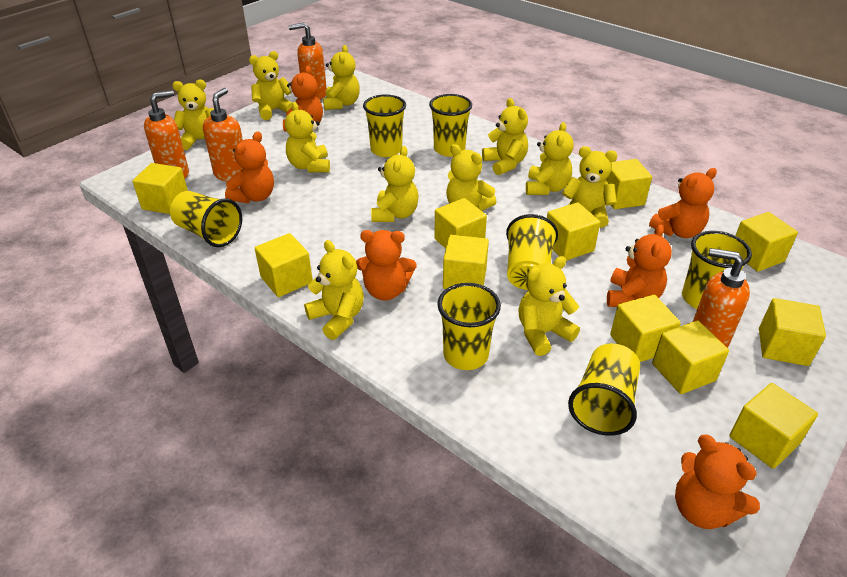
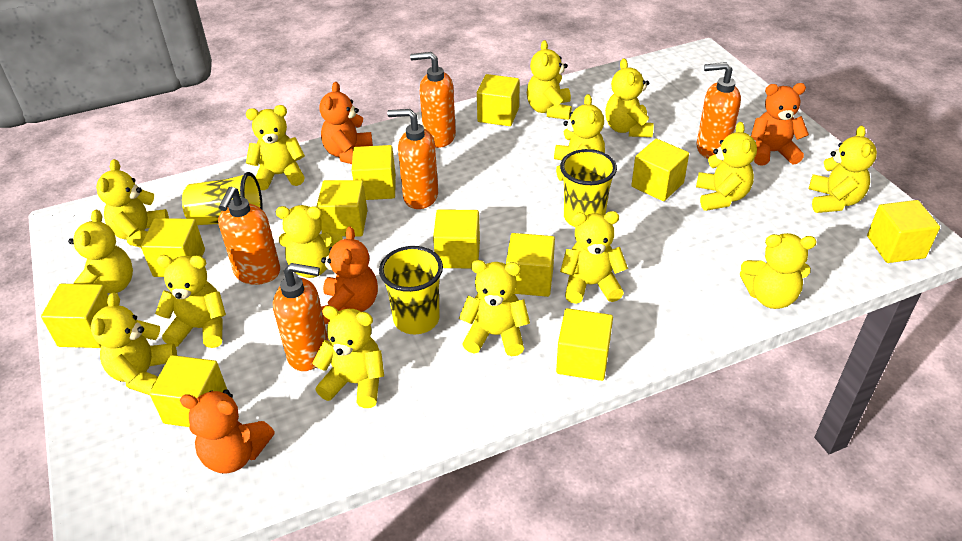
orange soap dispenser: 4 -> 5
orange teddy bear: 6 -> 4
yellow cup: 7 -> 3
yellow teddy bear: 11 -> 15

